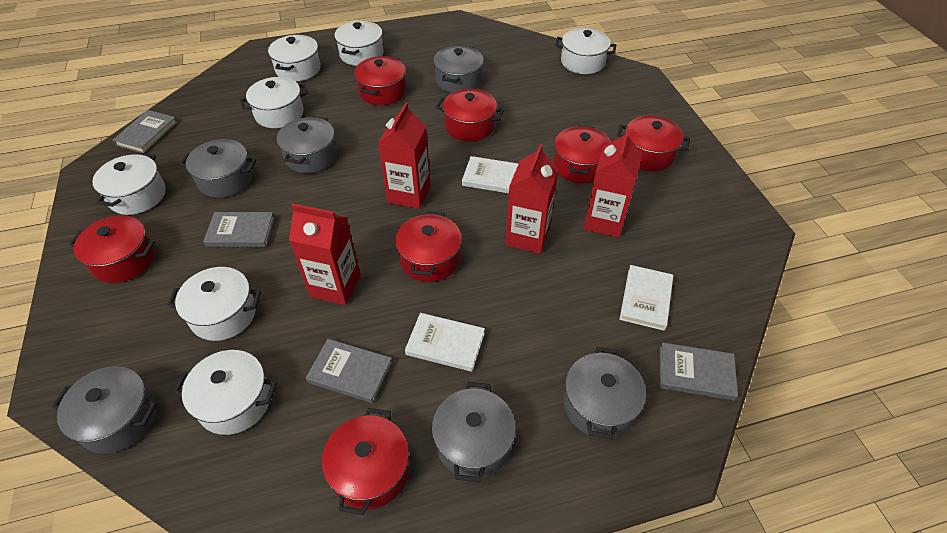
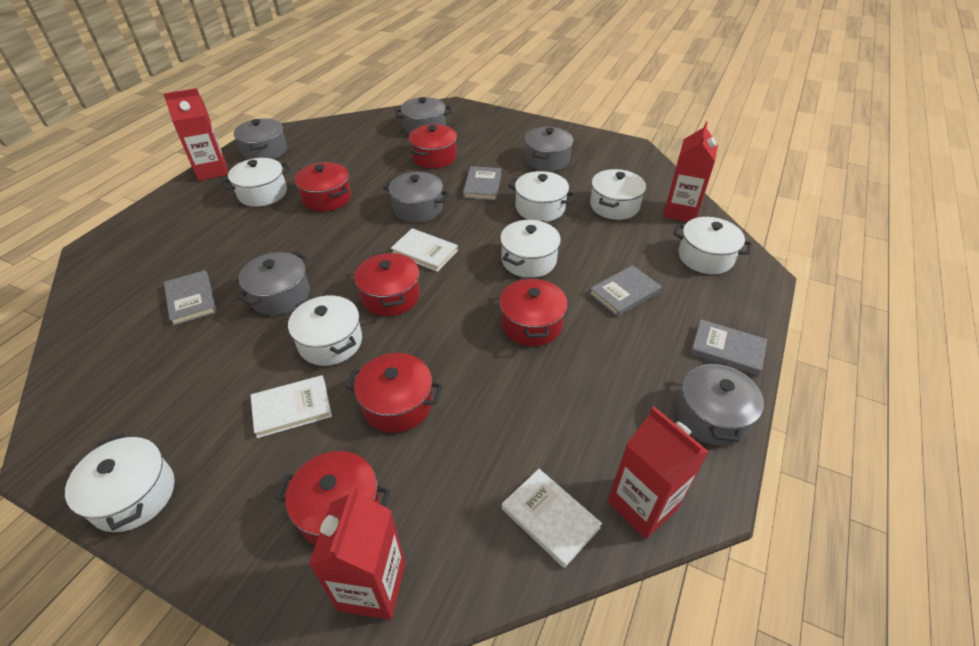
red pot: 7 -> 6

